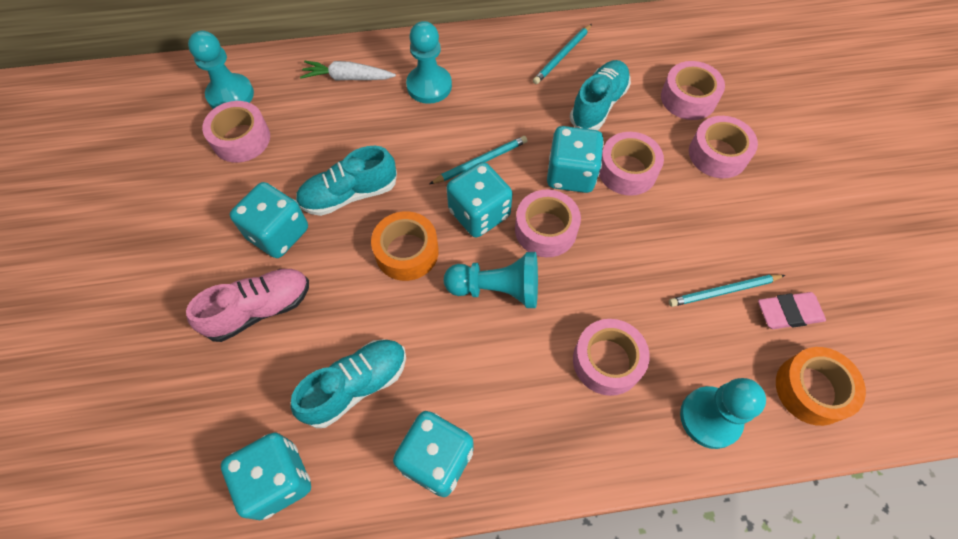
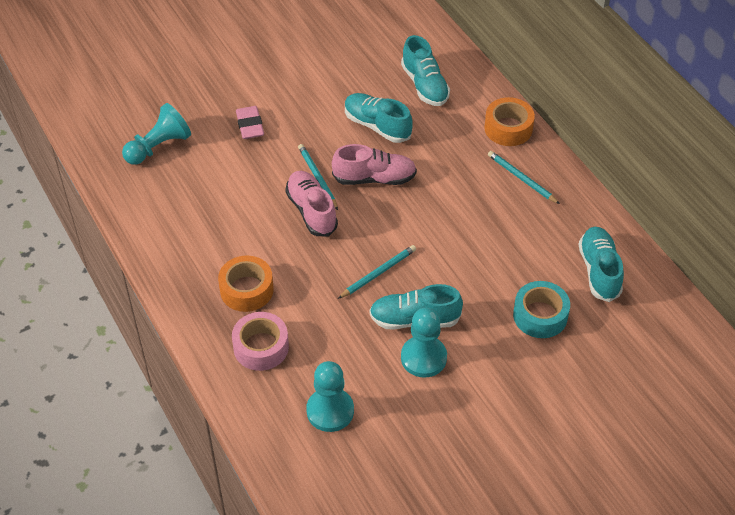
pink shoe: 1 -> 2
pink tape: 6 -> 1
turquoise dice: 5 -> 0
turquoise pawn: 4 -> 3
turquoise shoe: 3 -> 4
turquoise tape: 0 -> 1
white carrot: 1 -> 0

